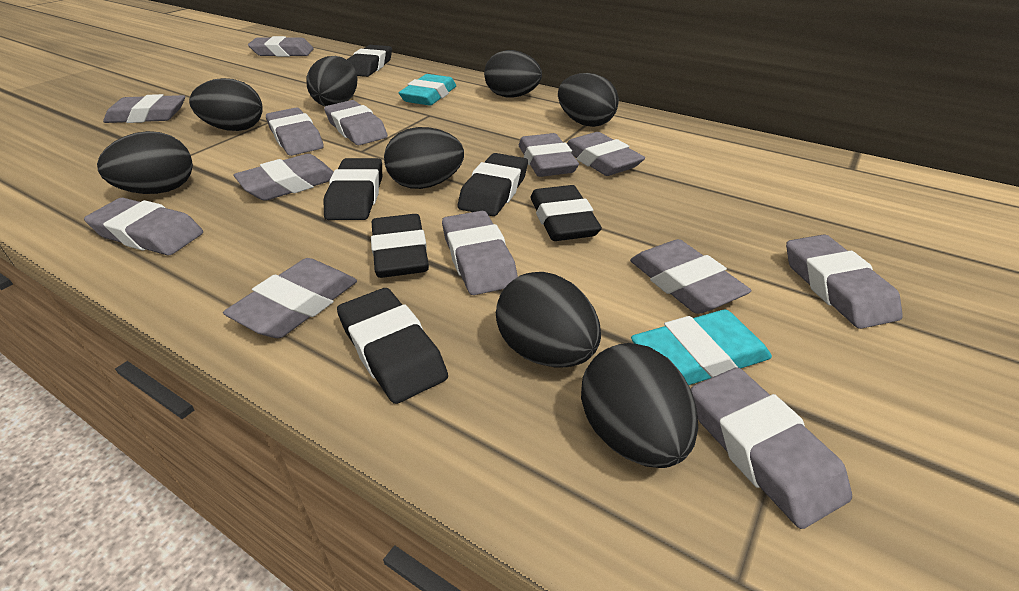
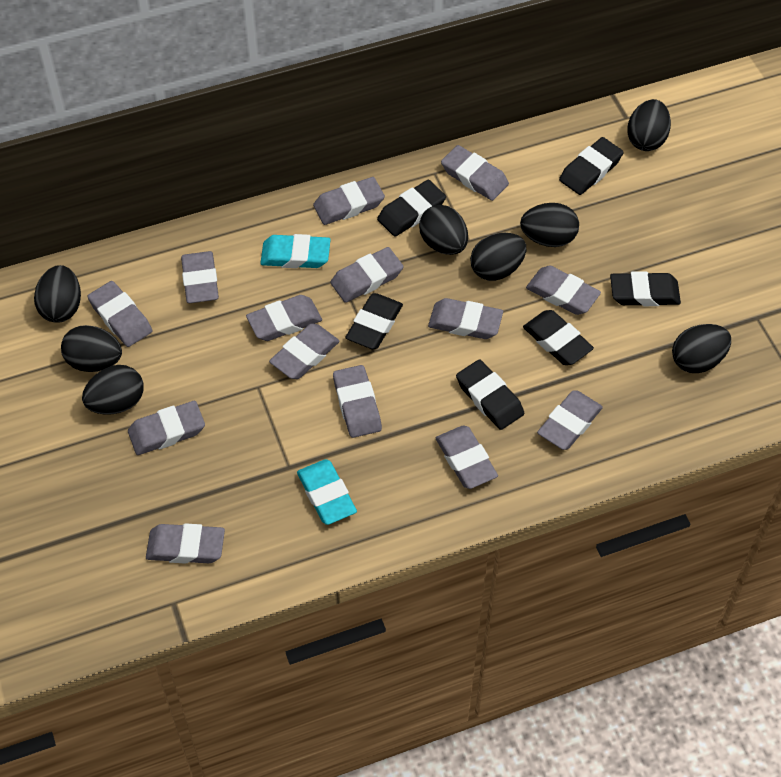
grey eraser: 13 -> 14

